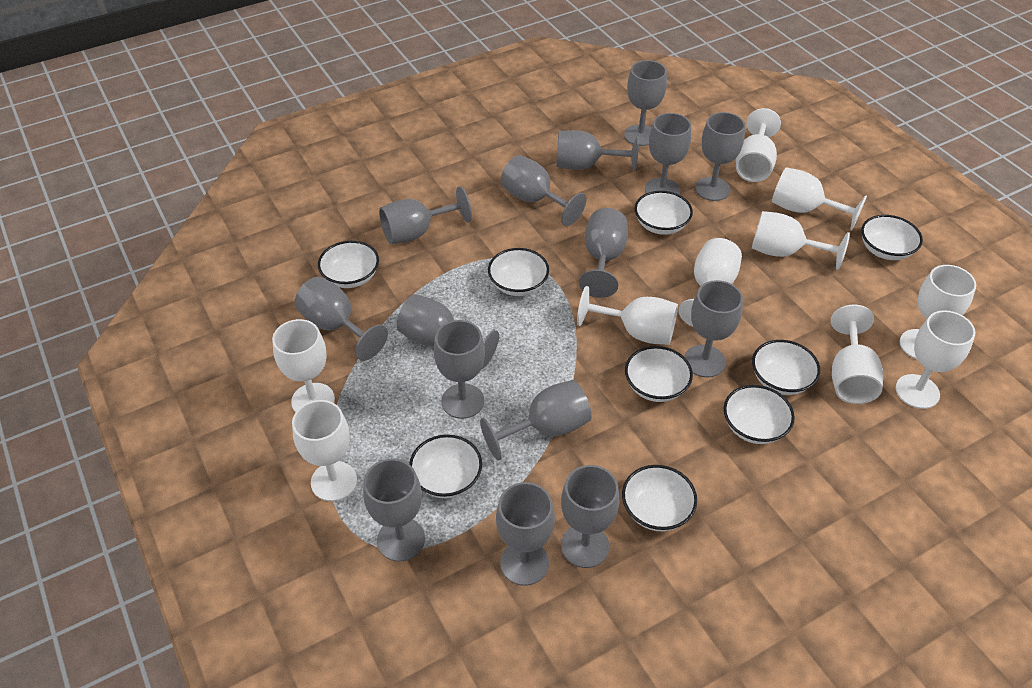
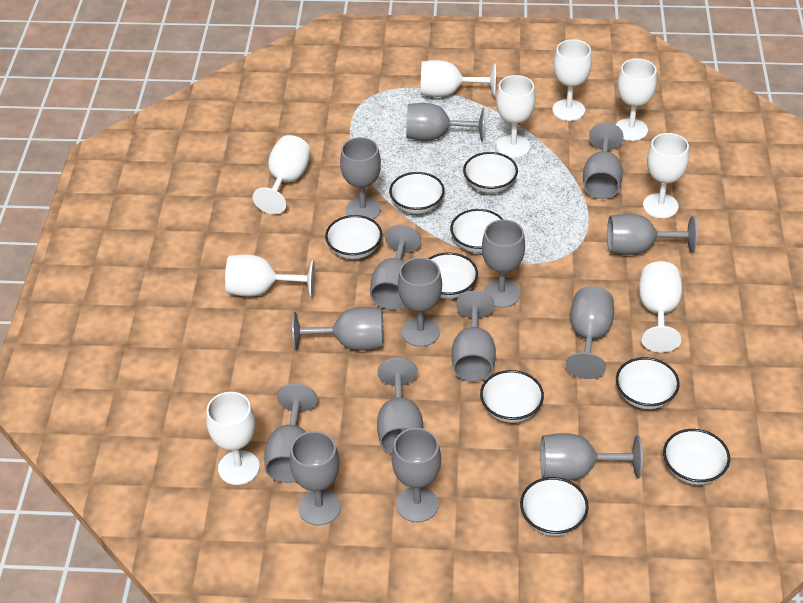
white goblet: 10 -> 9

